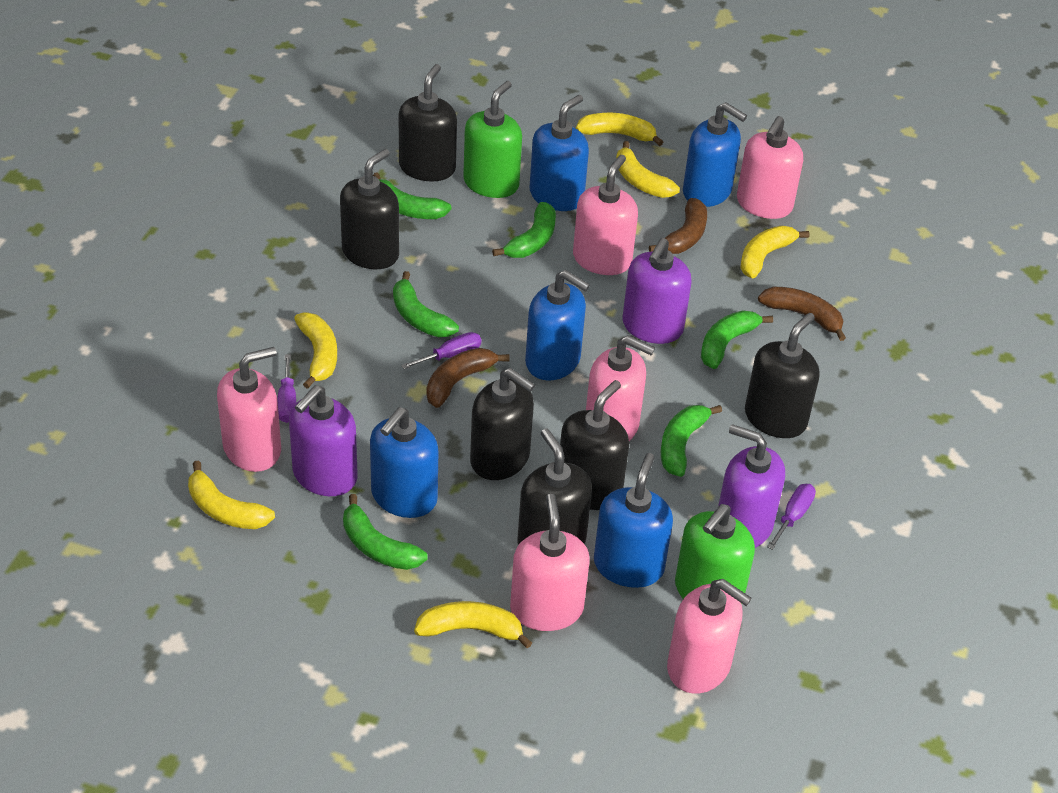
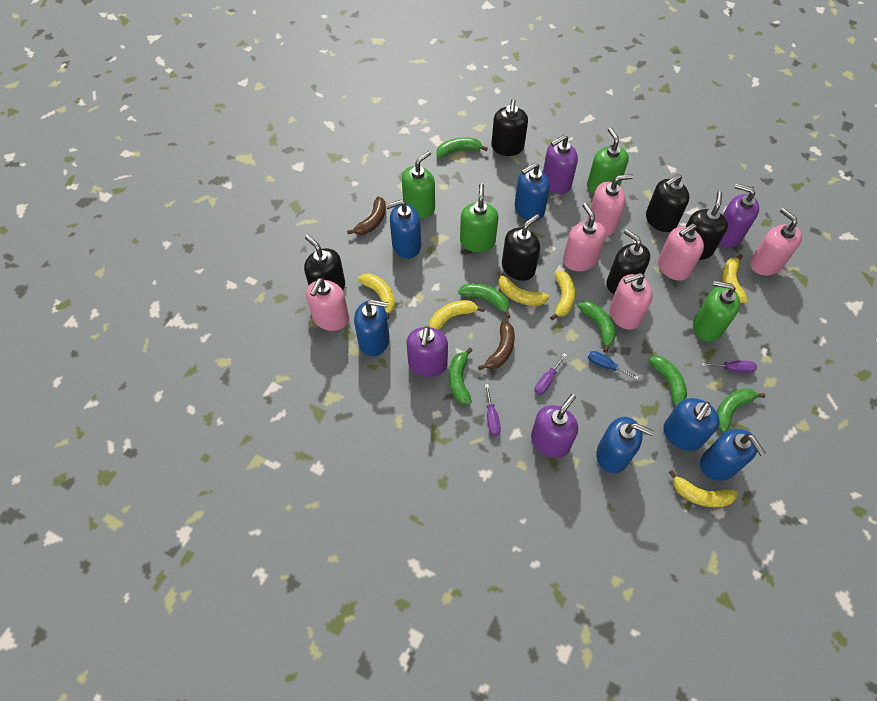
blue screwdriver: 0 -> 1
blue soap dispenser: 5 -> 6
brown banana: 3 -> 2
green soap dispenser: 2 -> 4
purple soap dispenser: 3 -> 4

